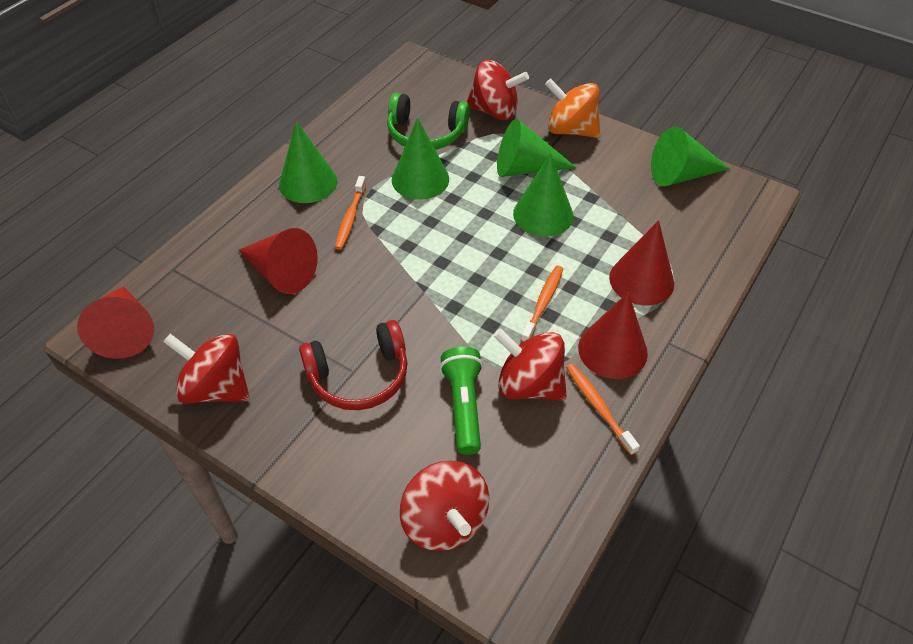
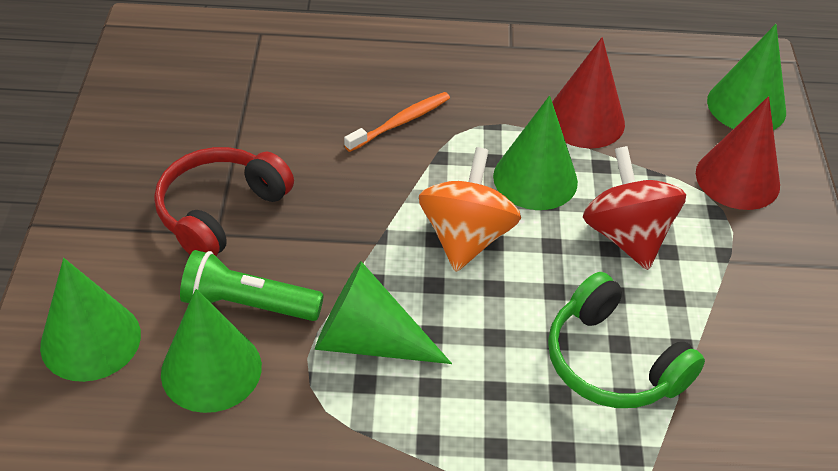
orange toothbrush: 3 -> 1
red cone: 4 -> 2
red spinning top: 4 -> 1

